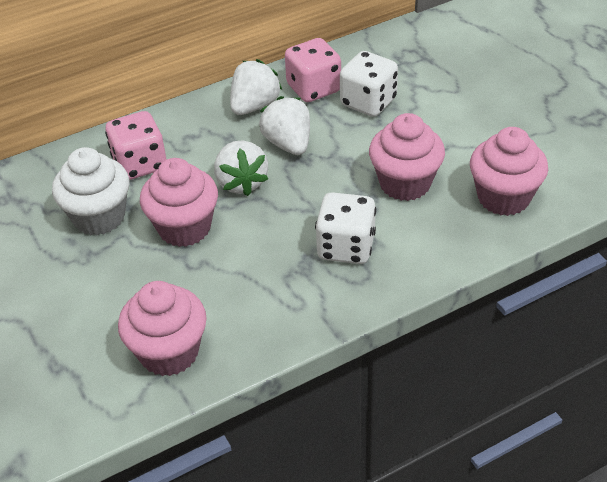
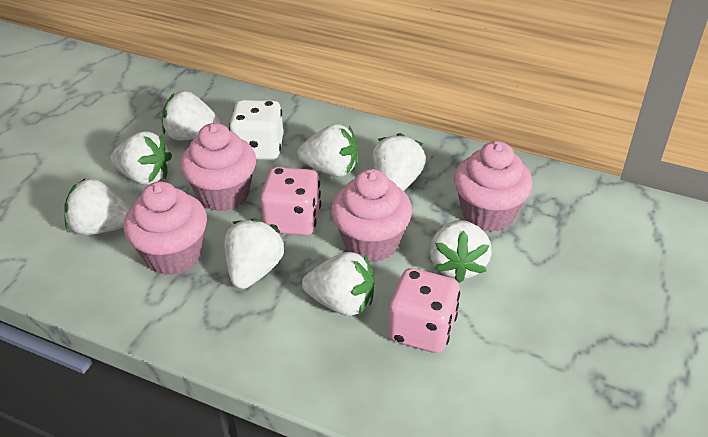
white cupcake: 1 -> 0
white dice: 2 -> 1
white strawberry: 3 -> 8

